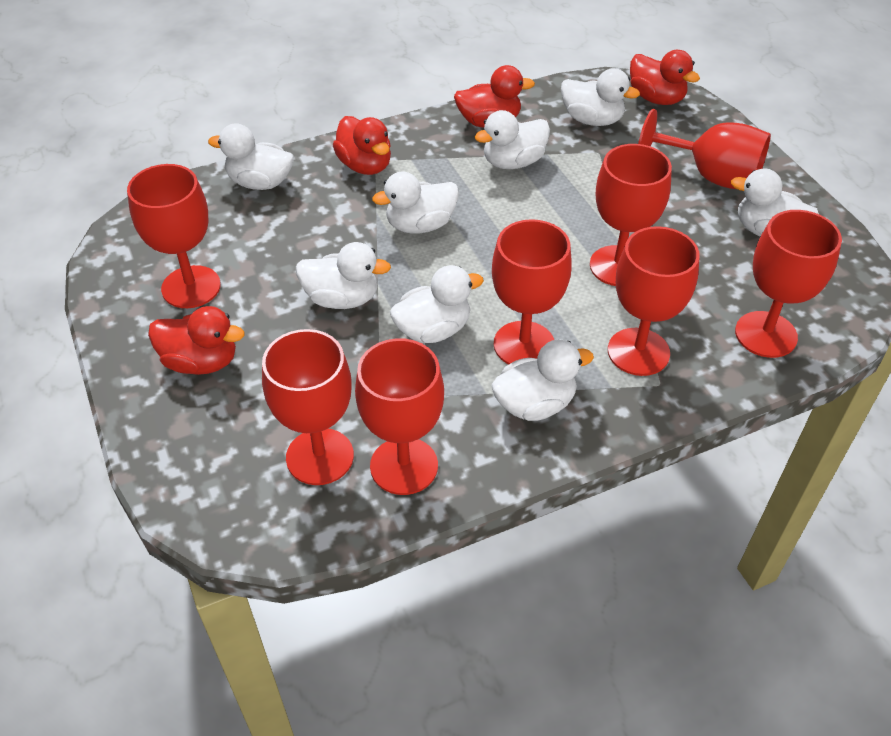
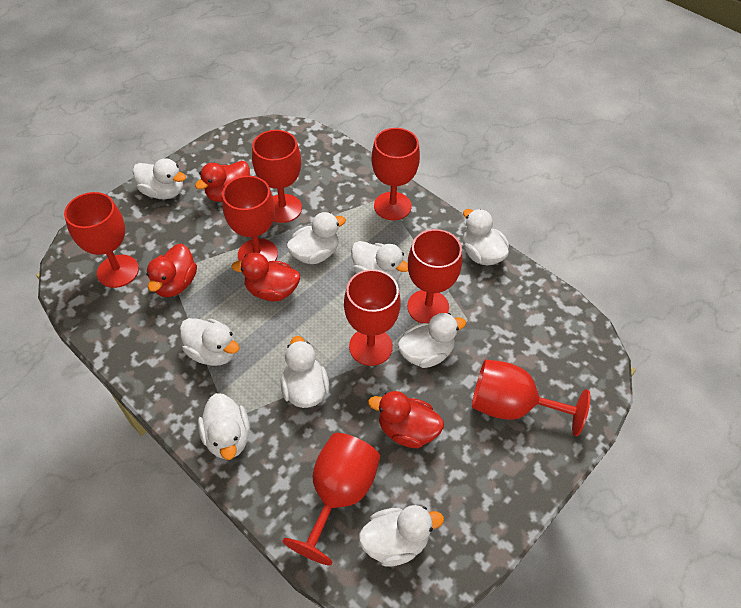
white duck: 8 -> 9

